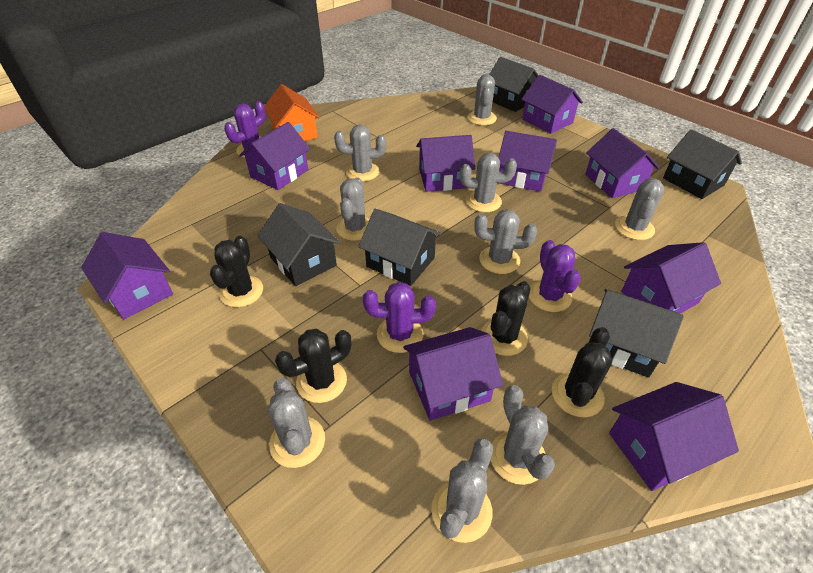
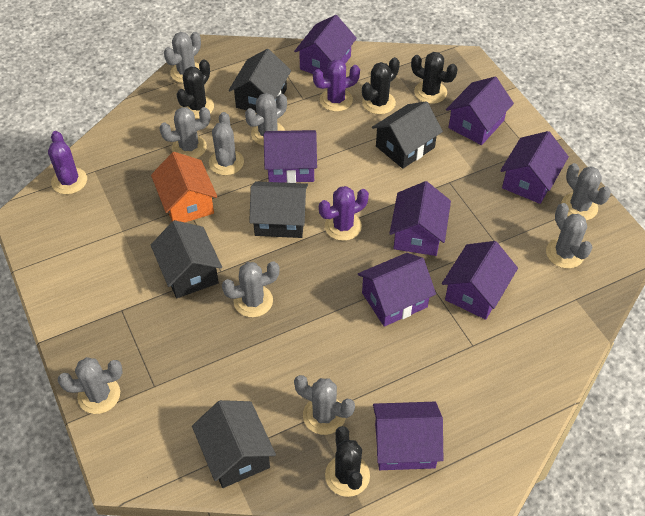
purple house: 9 -> 8

